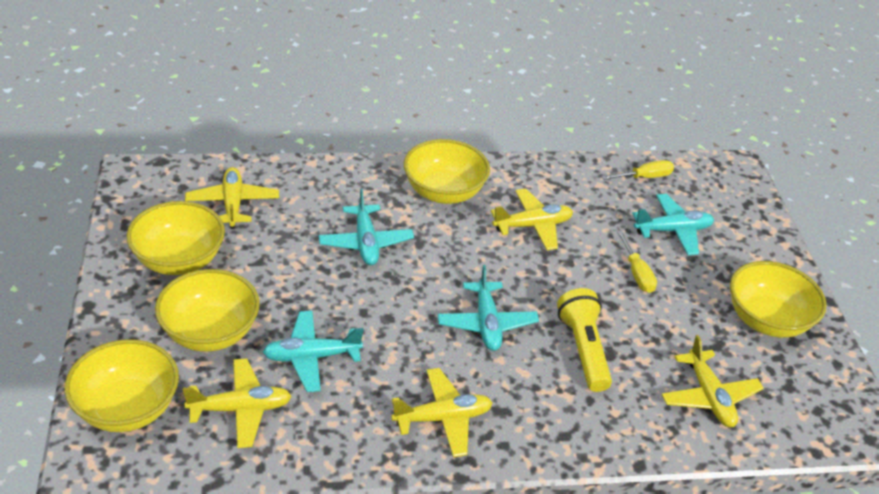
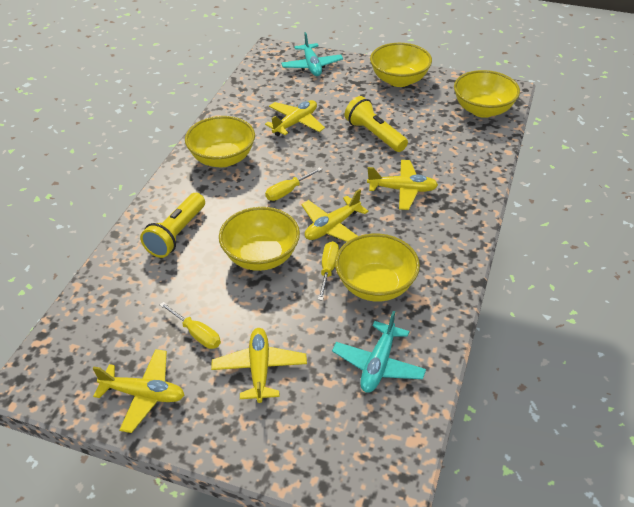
turquoise plane: 4 -> 2
yellow flashlight: 1 -> 2
yellow screwdriver: 2 -> 3

